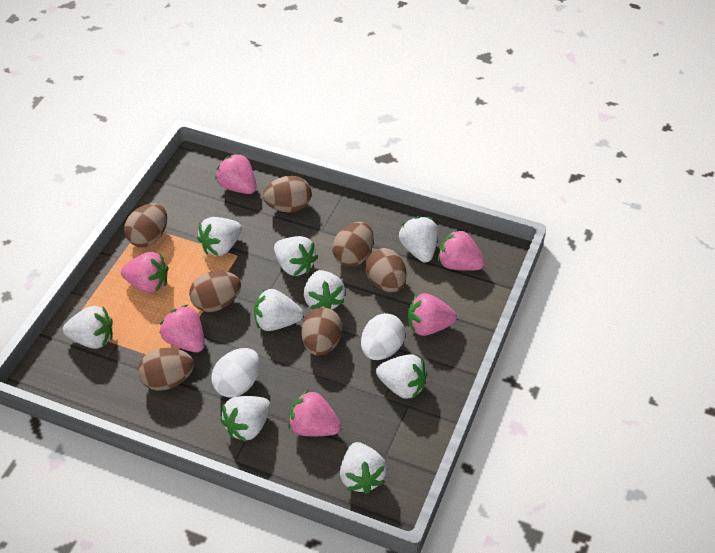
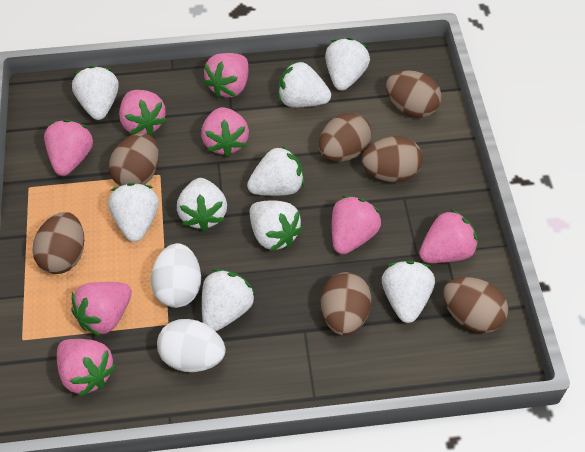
pink strawberry: 6 -> 8

